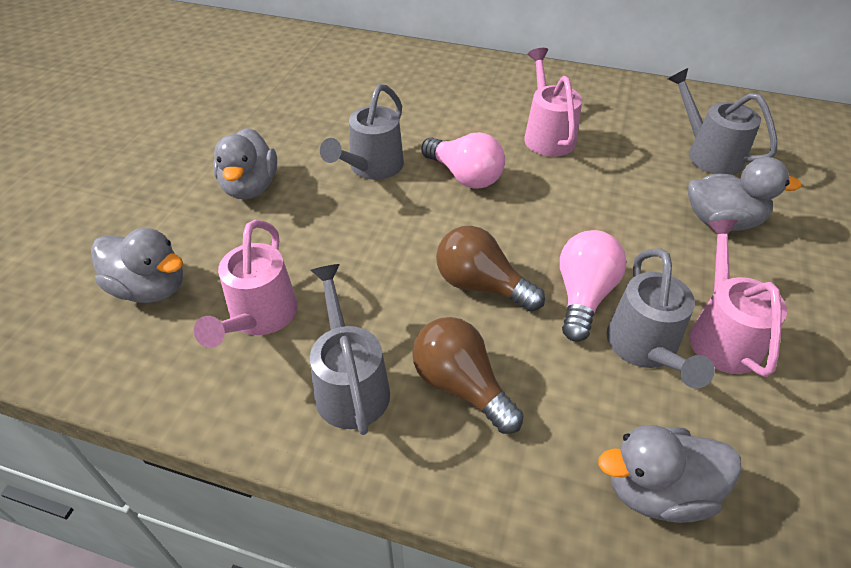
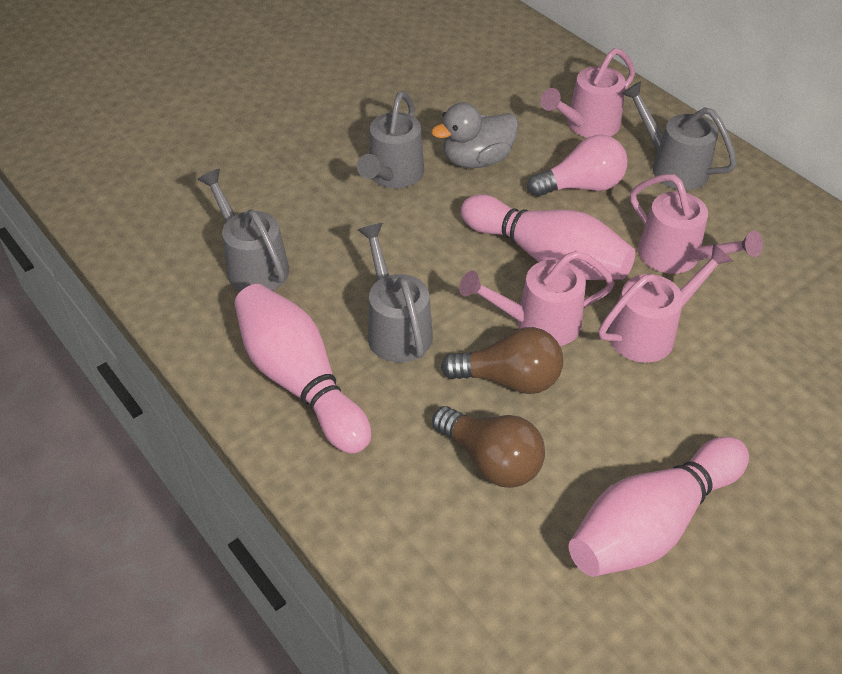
grey duck: 4 -> 1
pink bowling pin: 0 -> 3
pink light bulb: 2 -> 1
pink watering can: 3 -> 4

